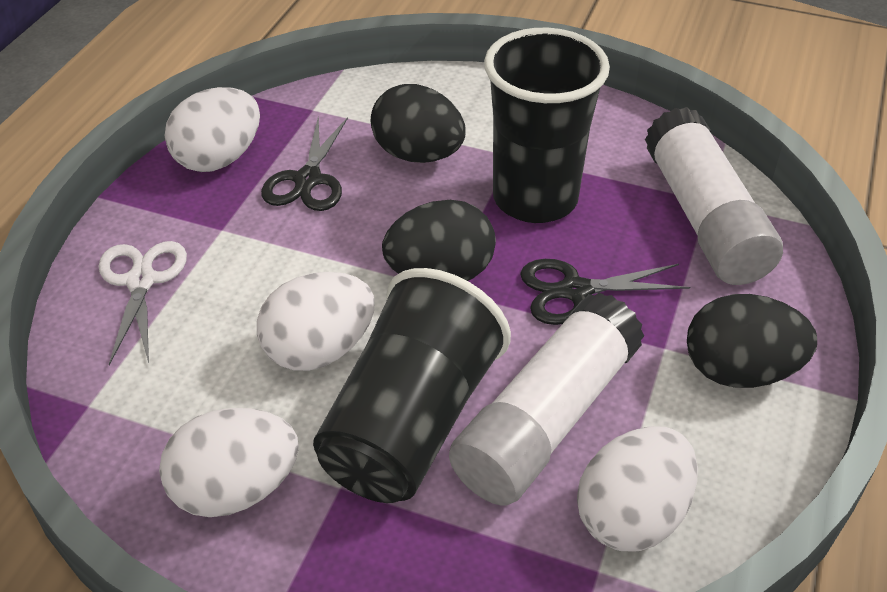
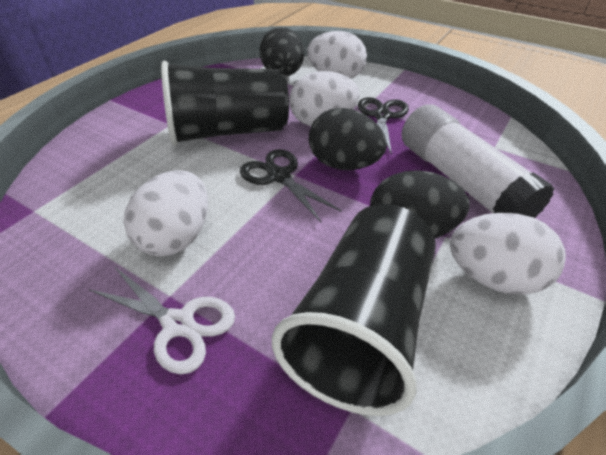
white glue stick: 2 -> 1

